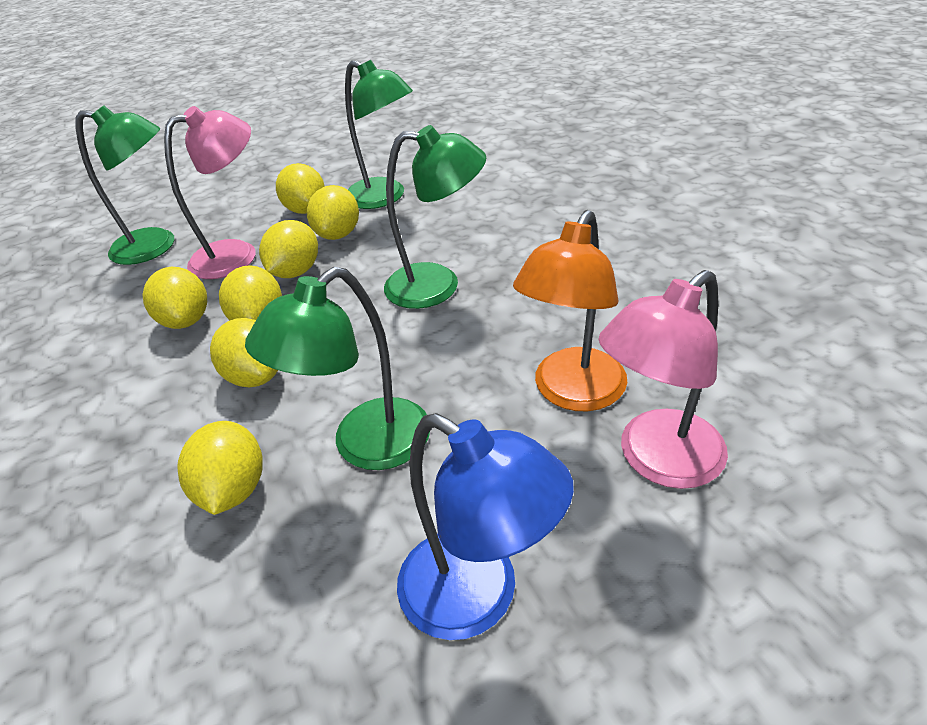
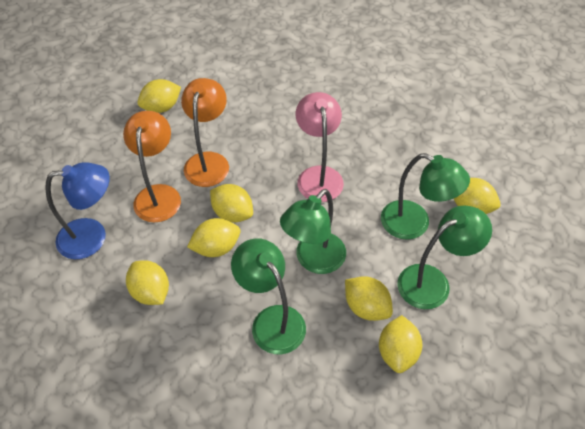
orange lamp: 1 -> 2
pink lamp: 2 -> 1

